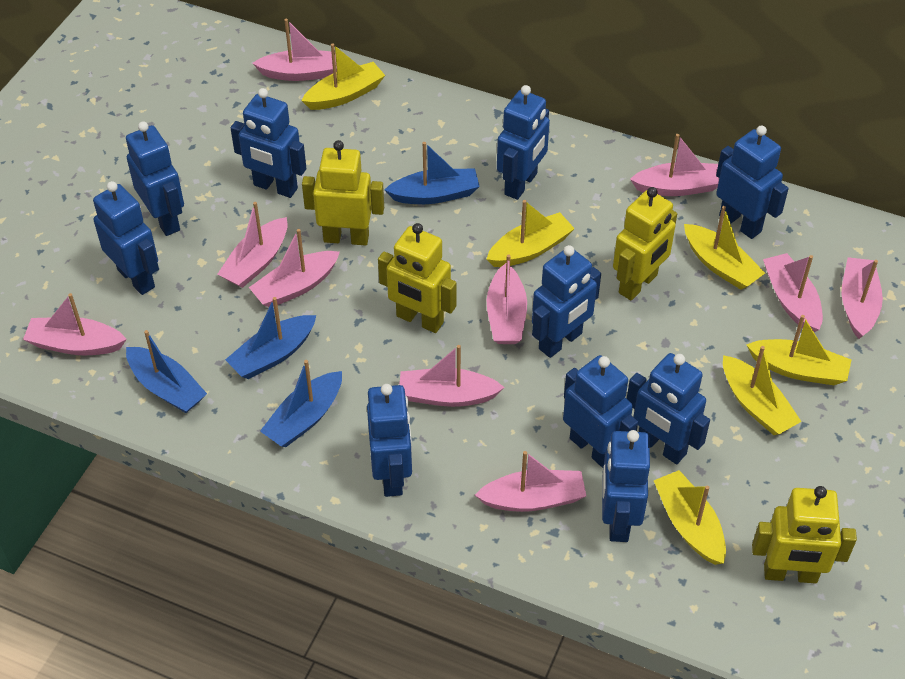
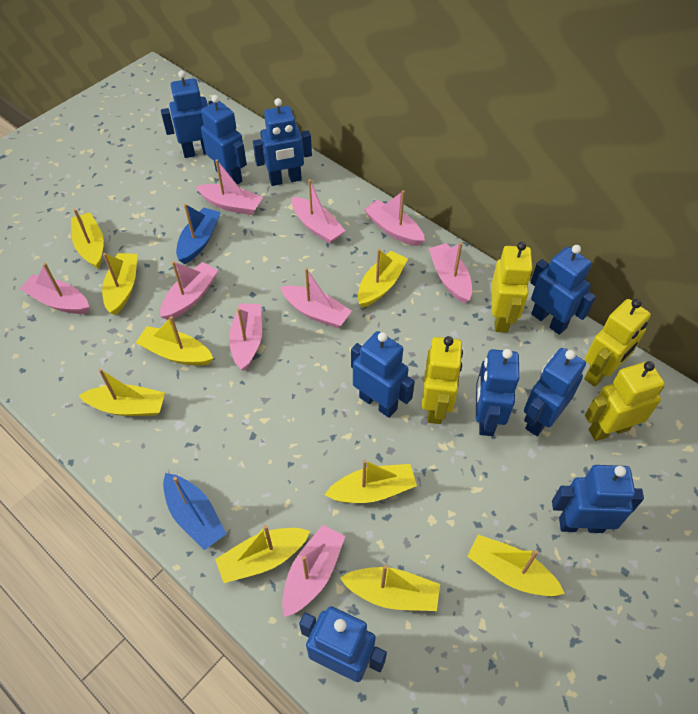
blue boat: 4 -> 2
blue robot: 10 -> 9
pink boat: 10 -> 9
yellow boat: 6 -> 9

